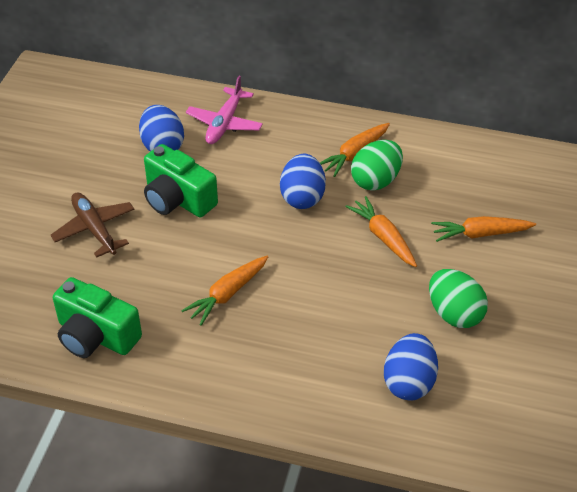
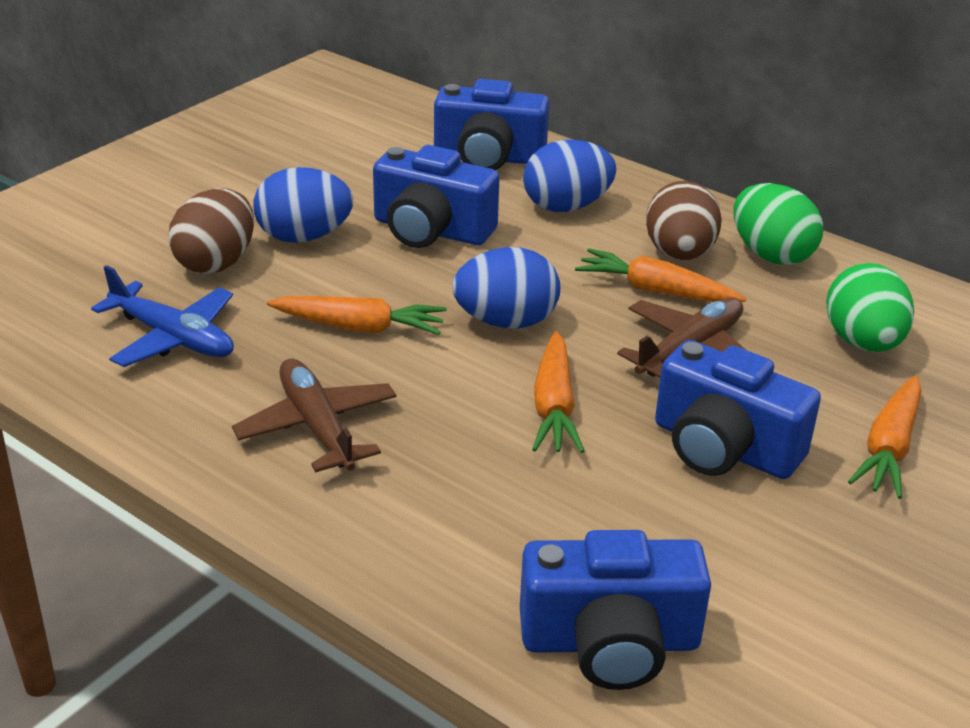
blue camera: 0 -> 4
blue plane: 0 -> 1
brown egg: 0 -> 2
brown plane: 1 -> 2
green camera: 2 -> 0
pink plane: 1 -> 0

